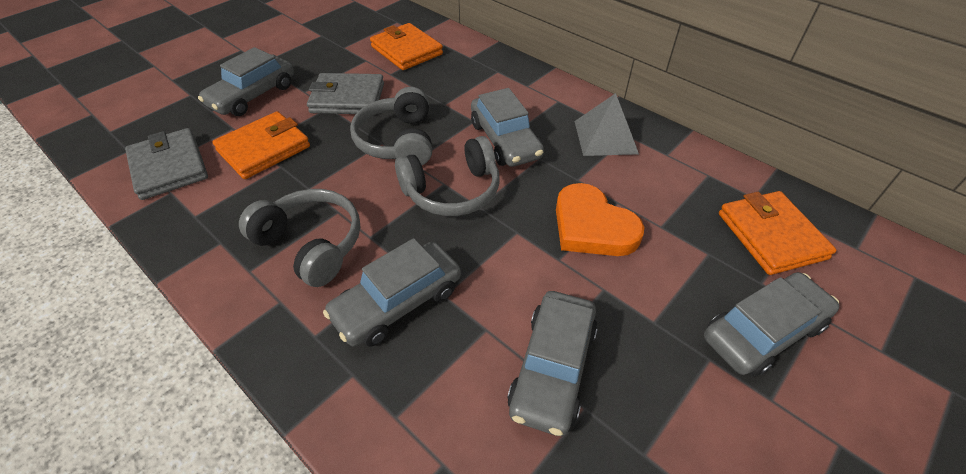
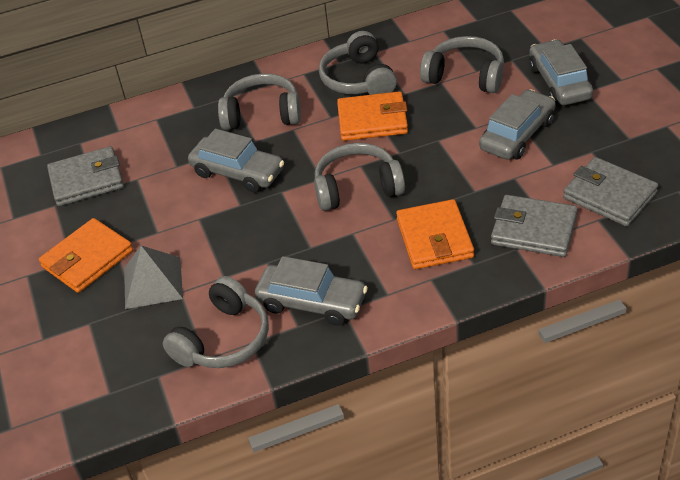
grey car: 5 -> 4
grey headphones: 3 -> 5
grey wallet: 2 -> 3
orange heart: 1 -> 0

